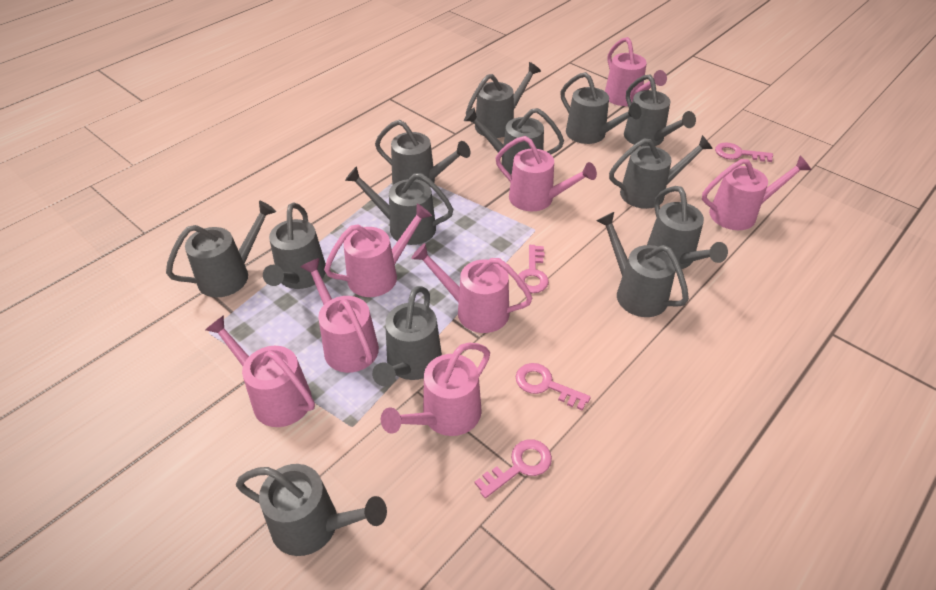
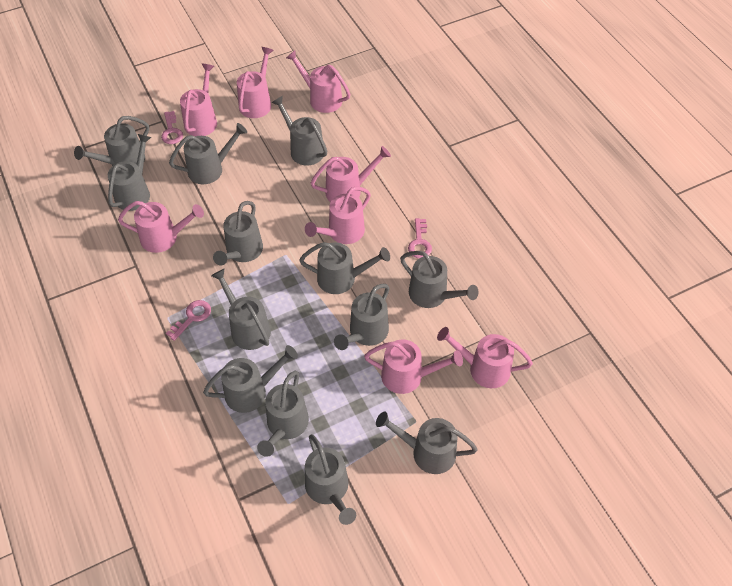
pink key: 4 -> 3

